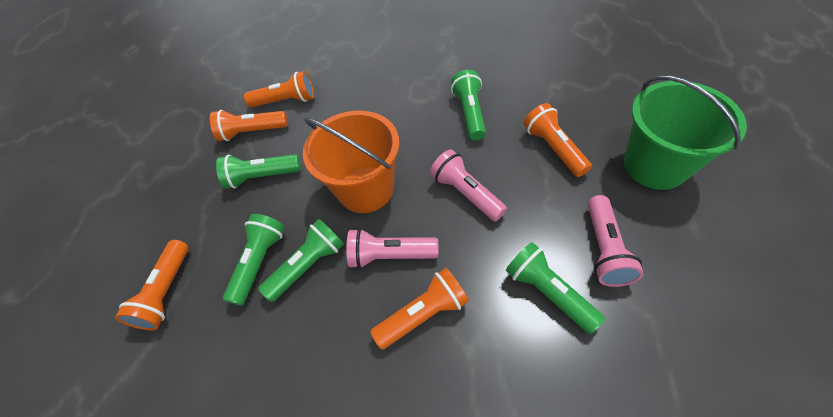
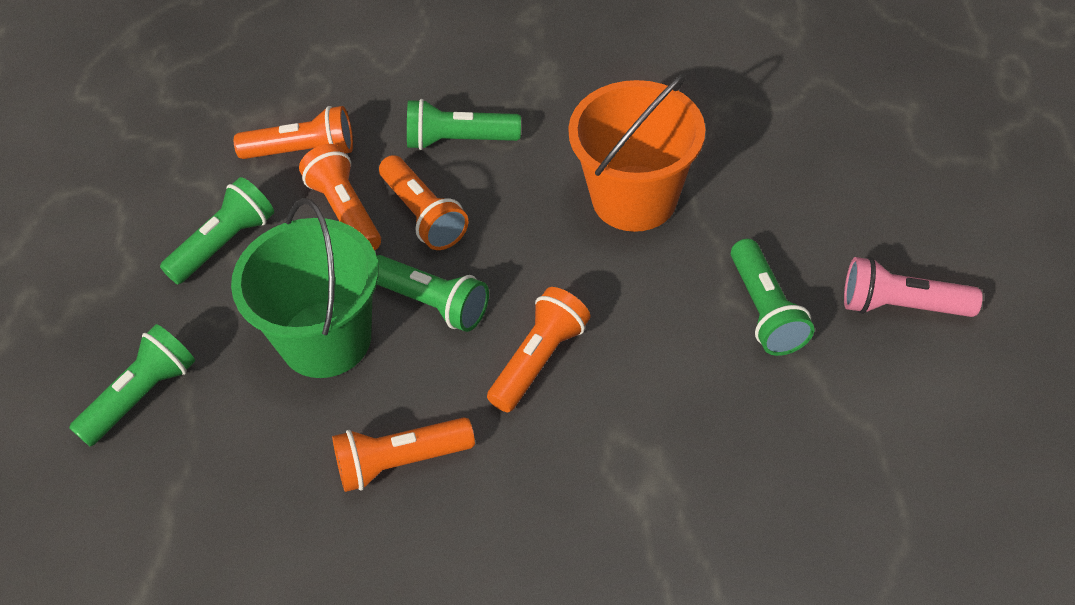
pink flashlight: 3 -> 1

